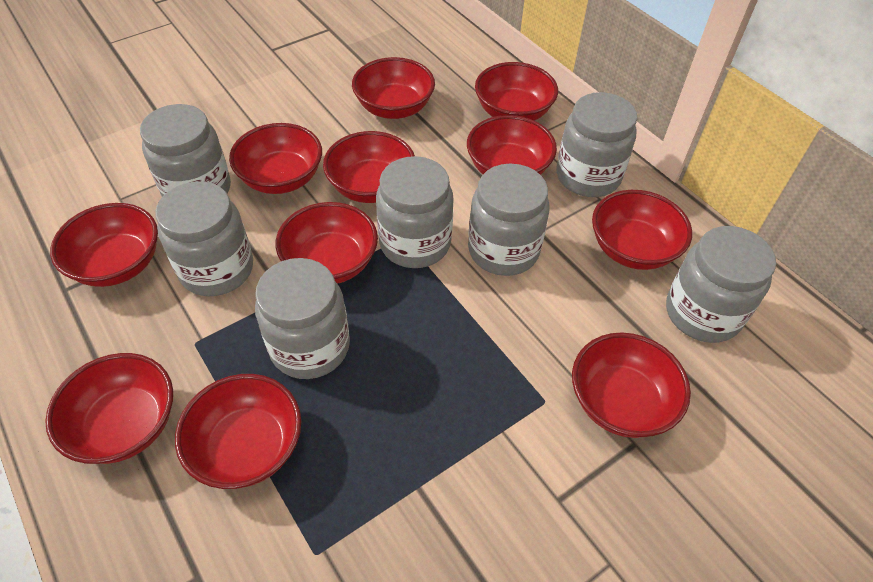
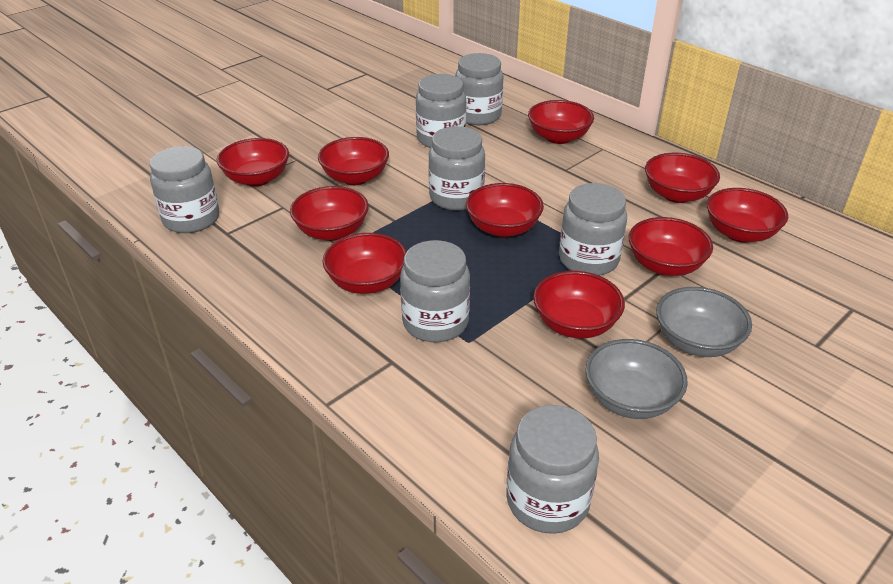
grey bowl: 0 -> 2
red bowl: 11 -> 10

